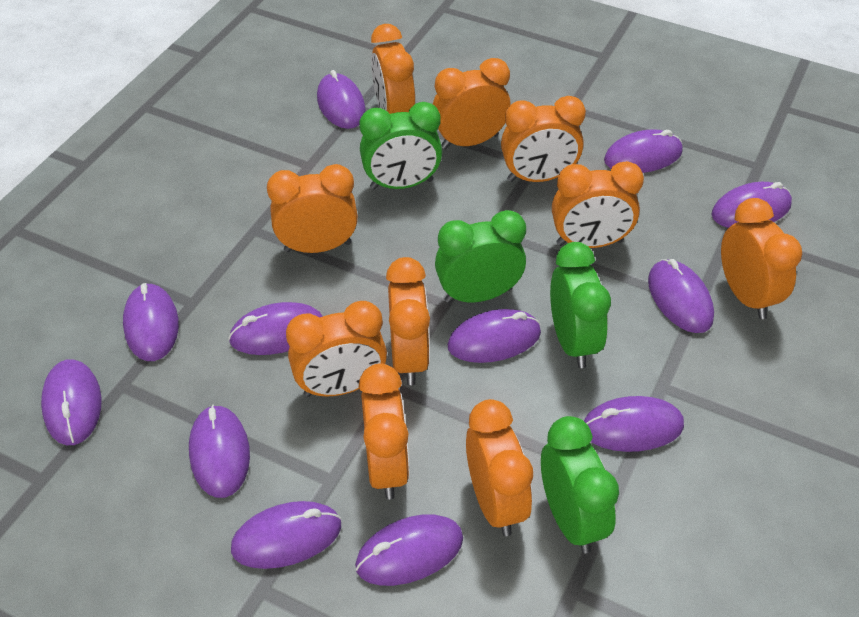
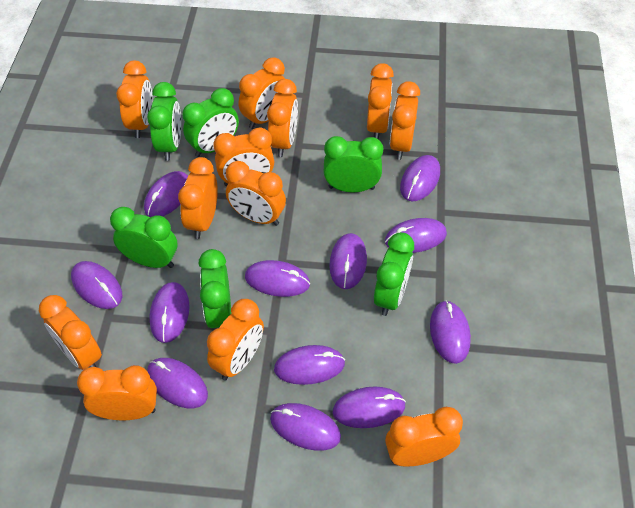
green clock: 4 -> 6
orange clock: 10 -> 12

